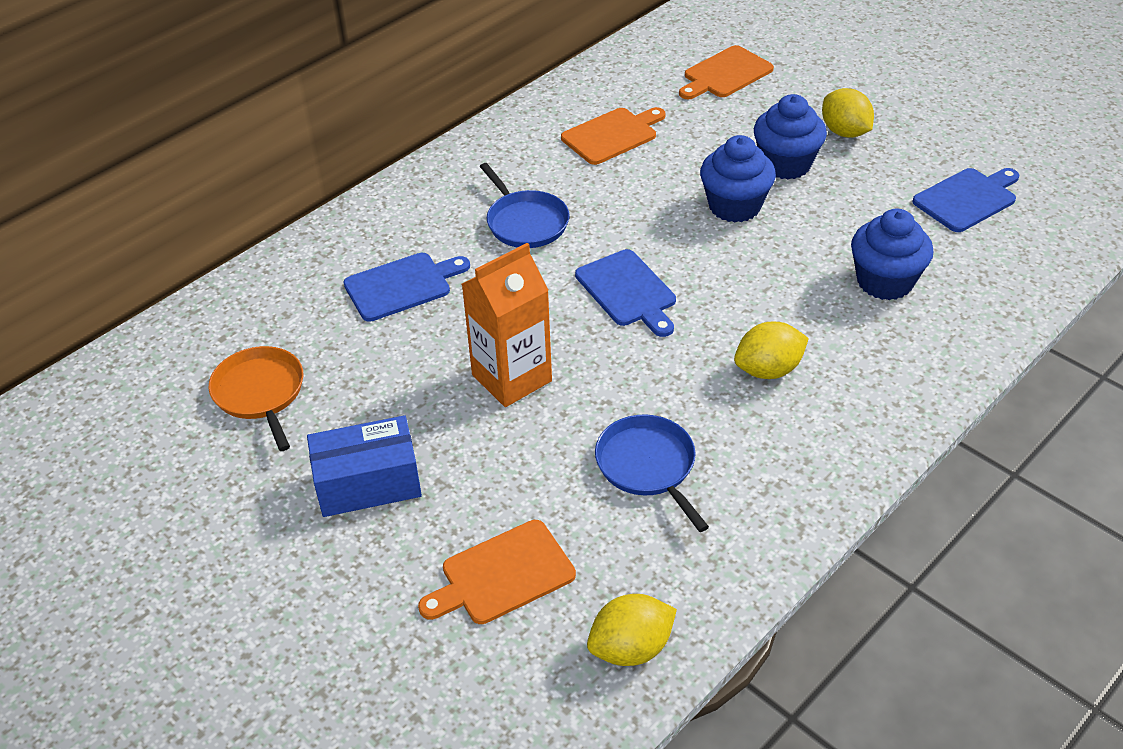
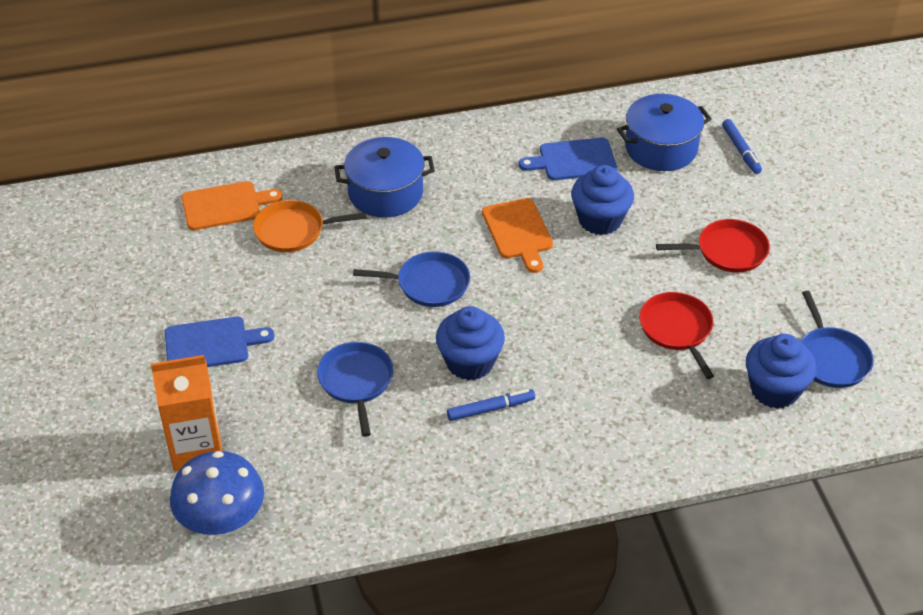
blue box: 1 -> 0
blue cutting board: 3 -> 2
blue marker: 0 -> 2
blue mushroom: 0 -> 1
blue pan: 2 -> 3
blue pot: 0 -> 2
orange cutting board: 3 -> 2
red pan: 0 -> 2
yellow lemon: 3 -> 0

